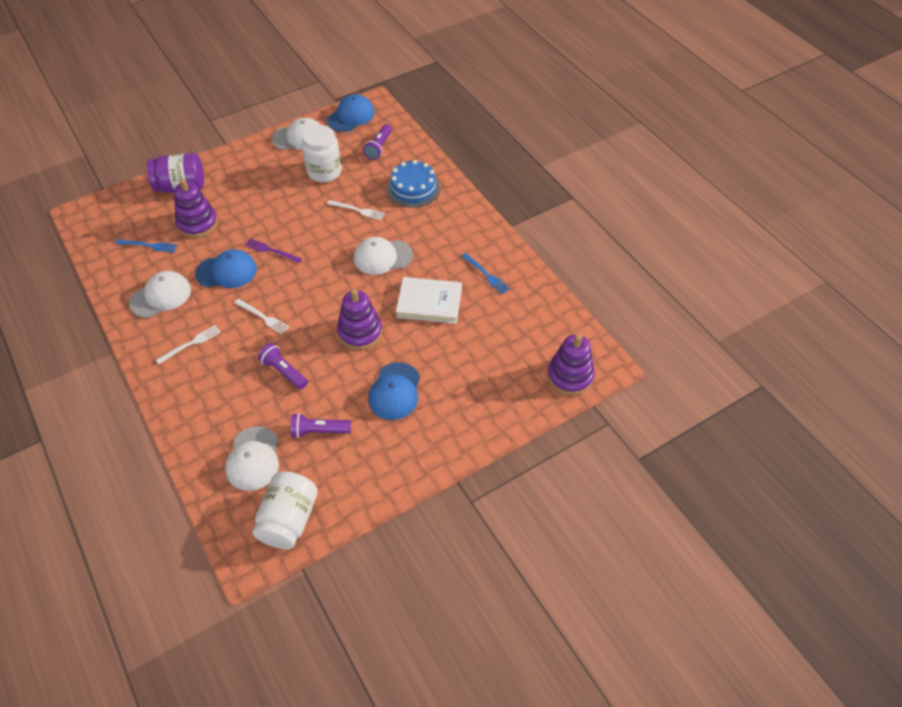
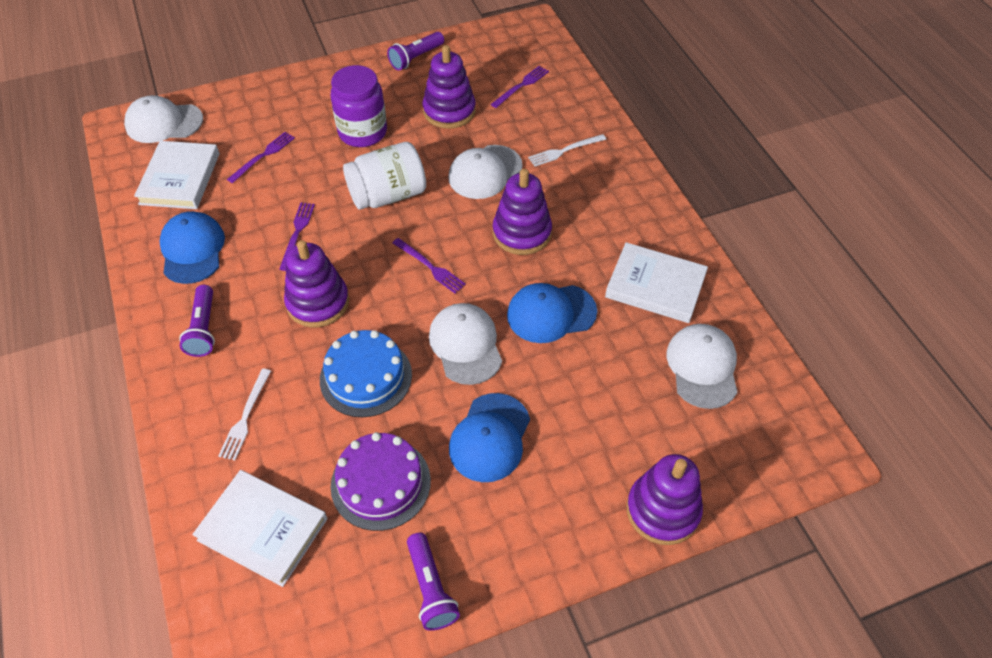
blue fork: 2 -> 0
purple cake: 0 -> 1
purple fork: 1 -> 4
purple stacking toy: 3 -> 4
white book: 1 -> 3
white fork: 3 -> 2
white jar: 2 -> 1

